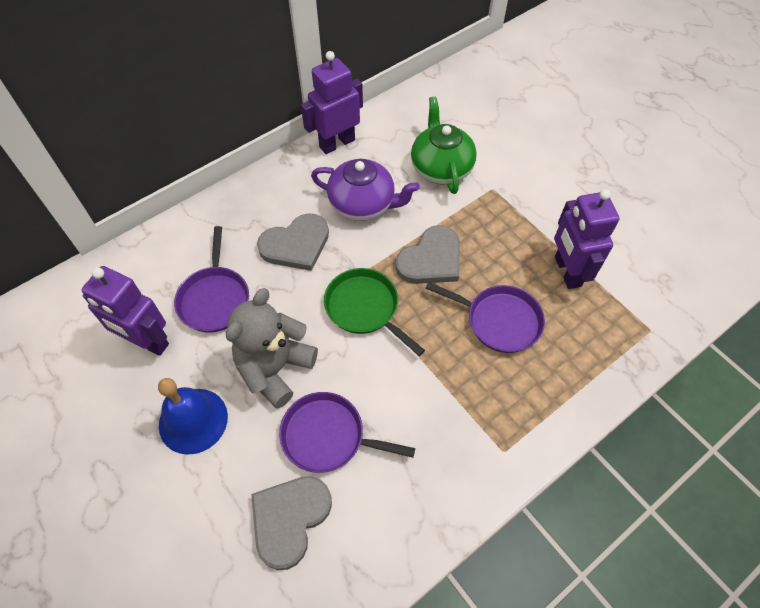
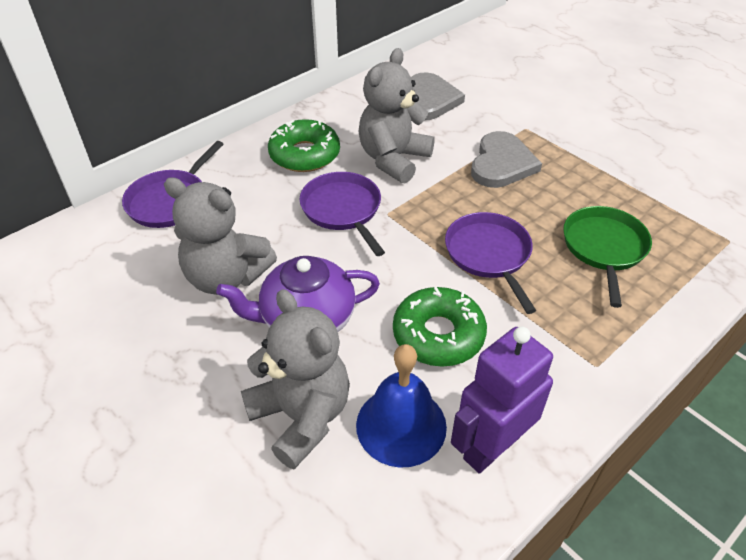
green donut: 0 -> 2
green teapot: 1 -> 0
grey heart: 3 -> 2
grey teddy bear: 1 -> 3
purple robot: 3 -> 1

